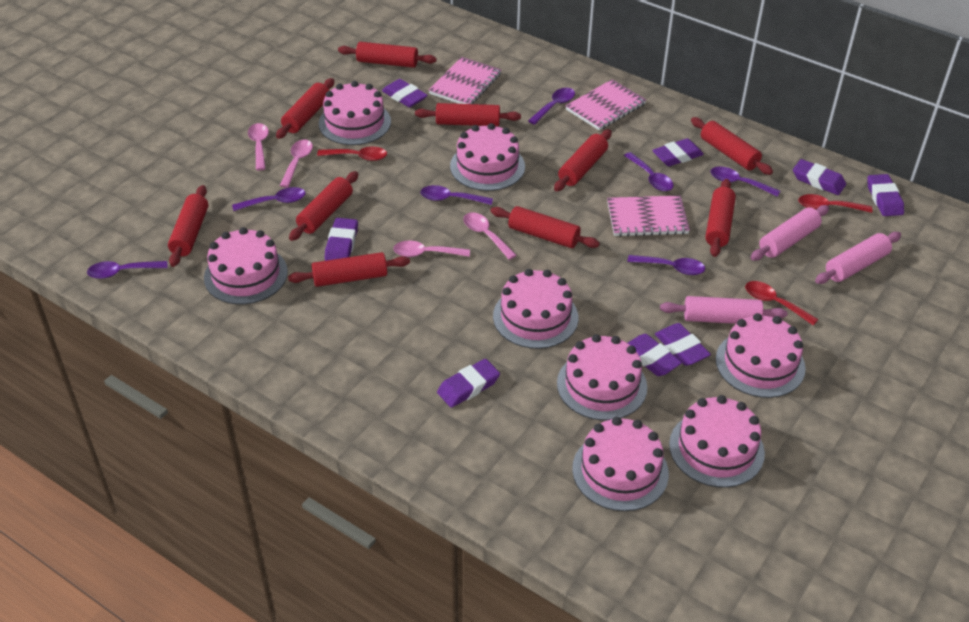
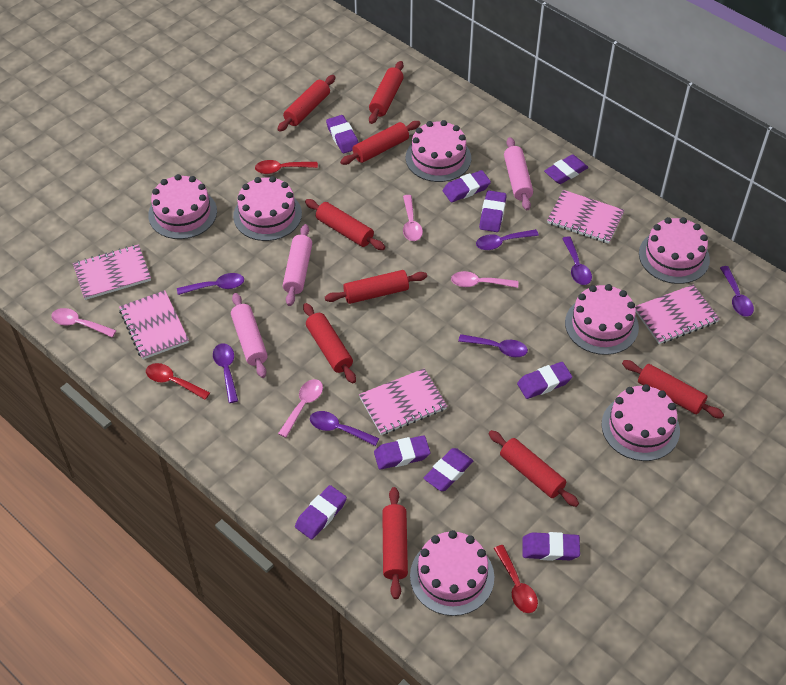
pink cake: 8 -> 7
pink notebook: 3 -> 5
purple eraser: 8 -> 9
red rolling pin: 10 -> 9

